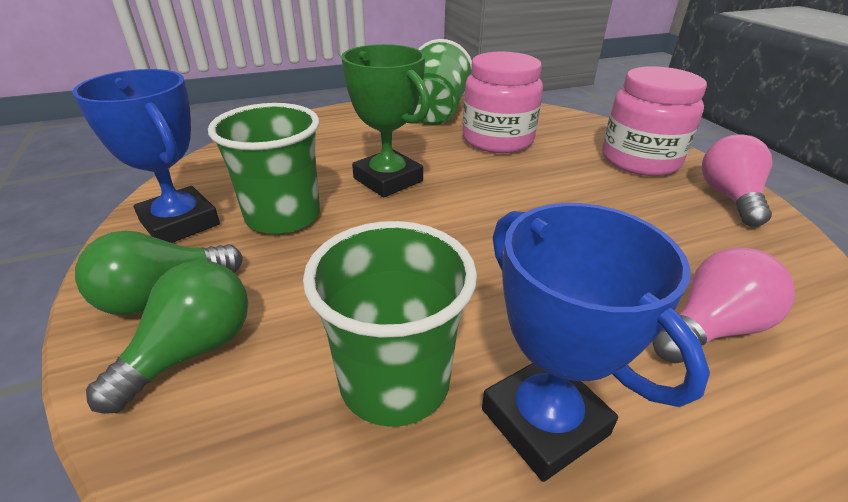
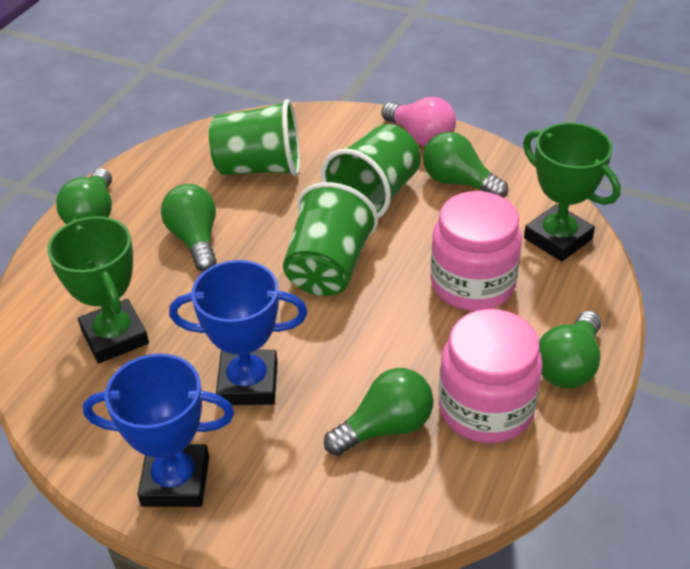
green light bulb: 2 -> 5
green trophy: 1 -> 2
pink light bulb: 2 -> 1

